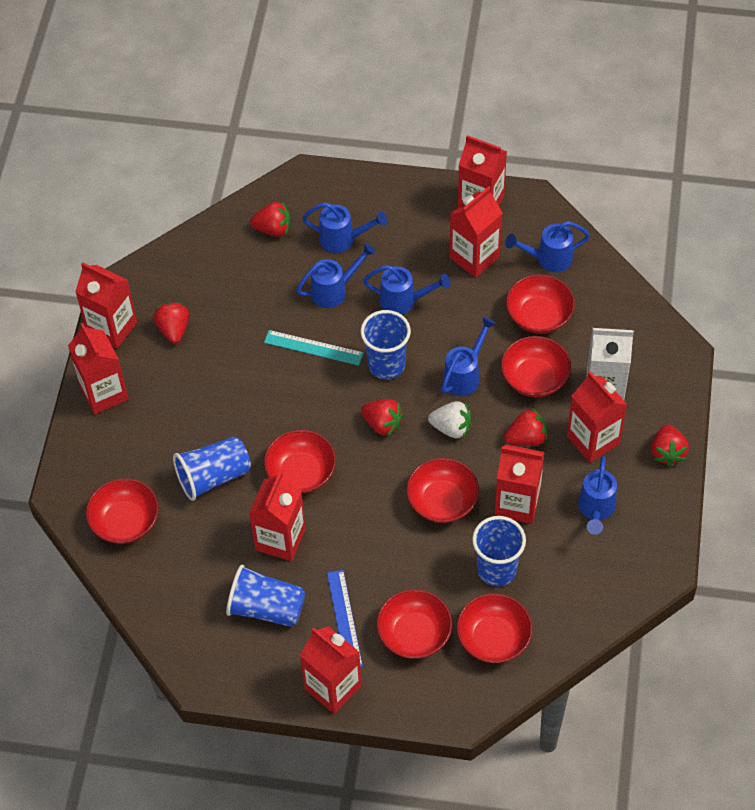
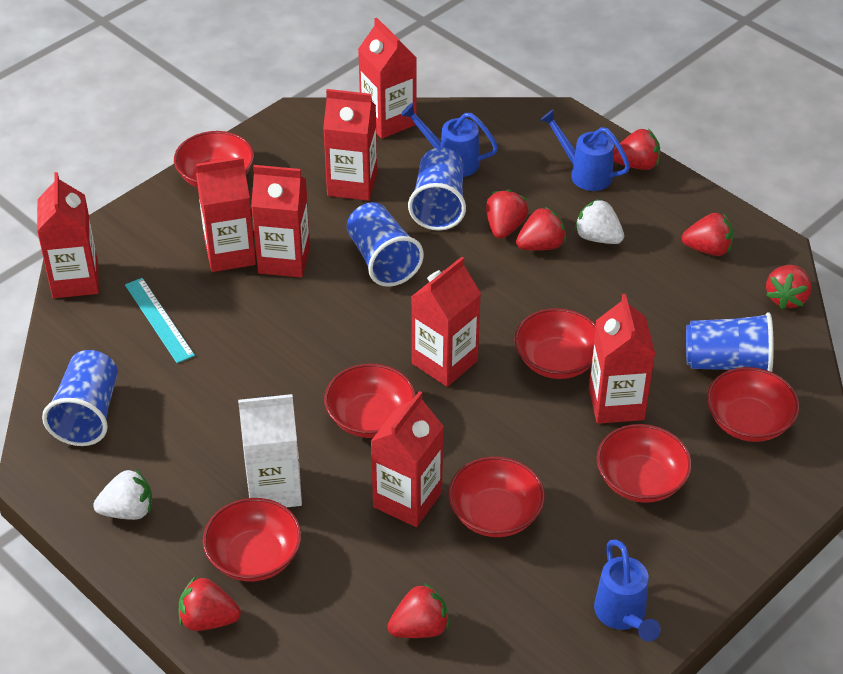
blue ruler: 1 -> 0
blue watering can: 6 -> 3
red strawberry: 5 -> 7
white strawberry: 1 -> 2

